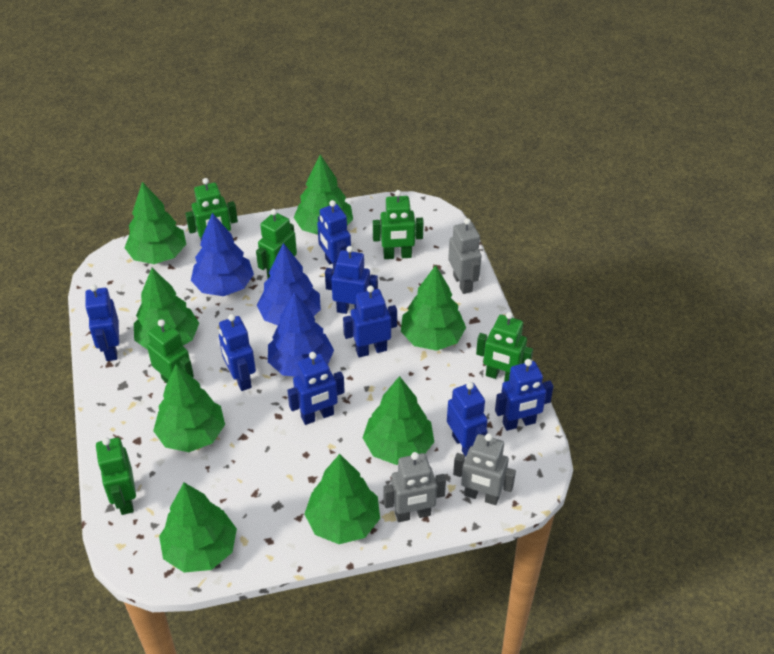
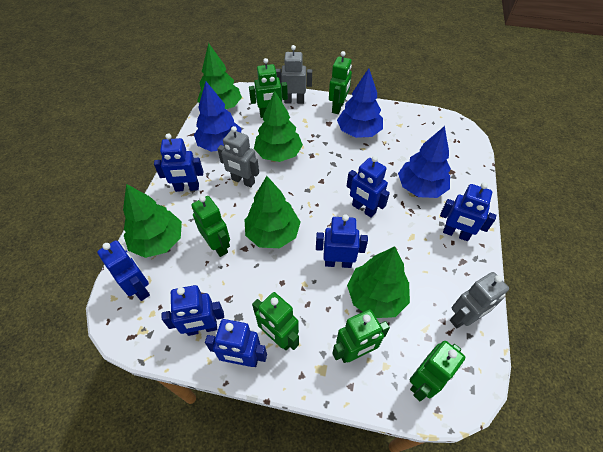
blue robot: 8 -> 7
green tree: 8 -> 5

